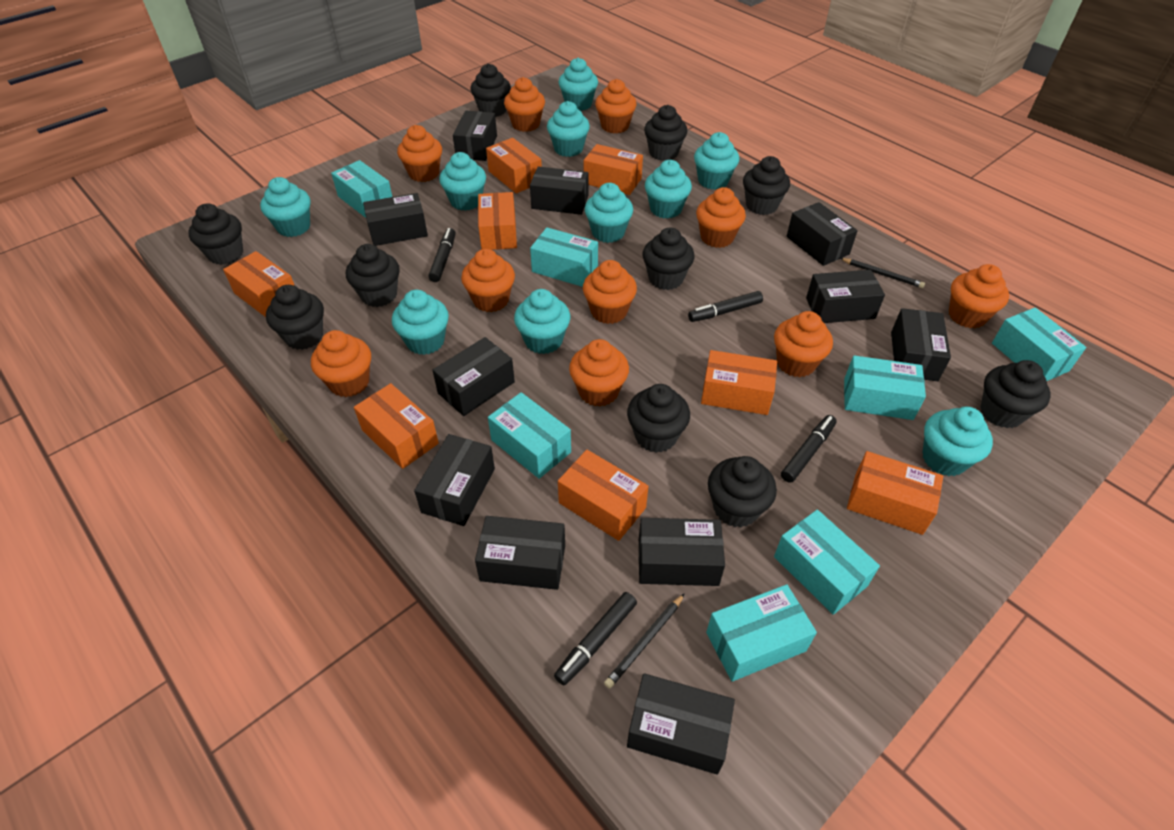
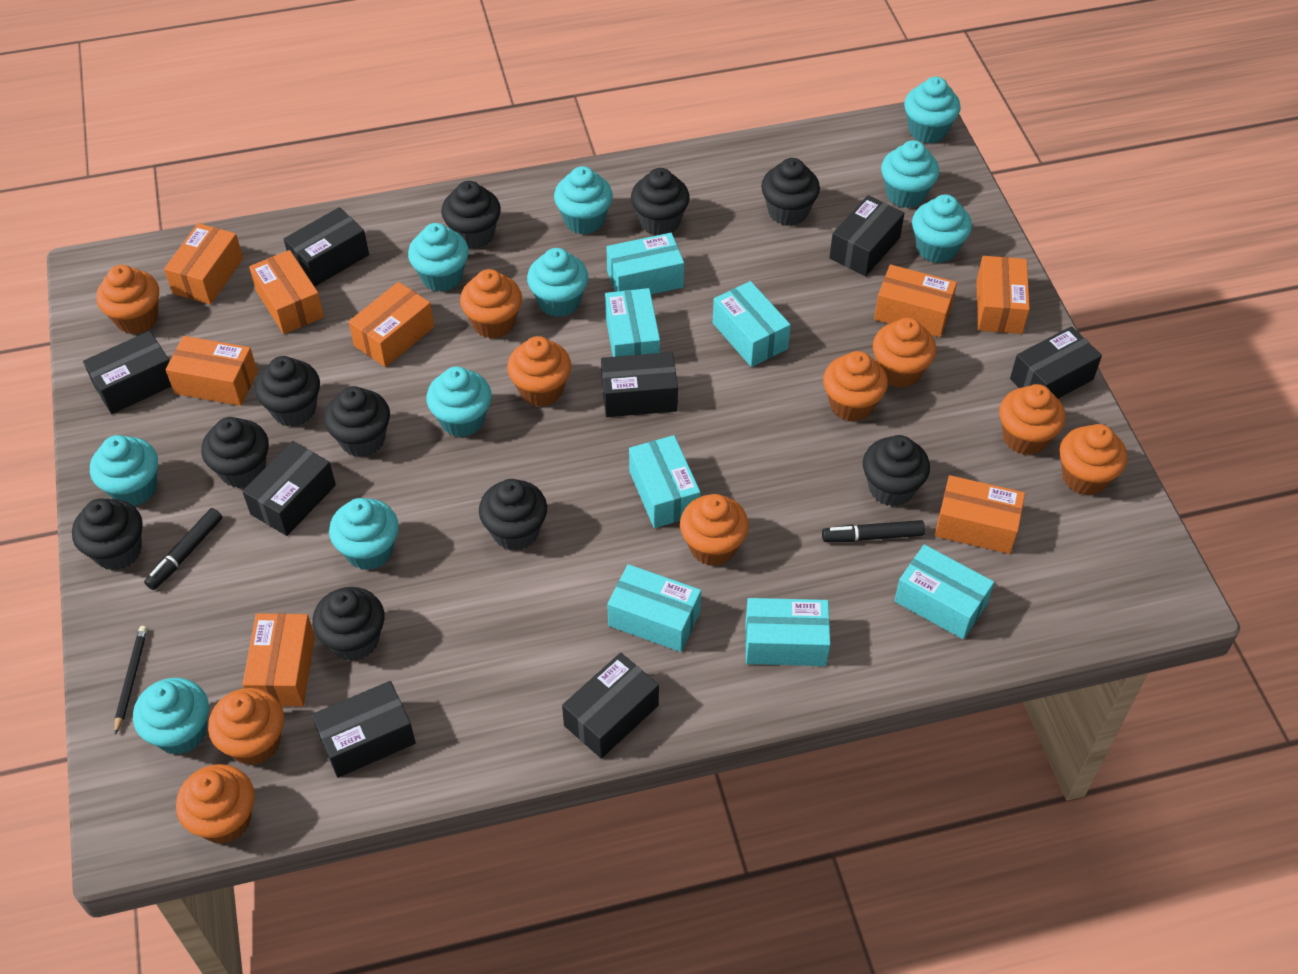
black box: 11 -> 8
black marker: 4 -> 2
black pencil: 2 -> 1

